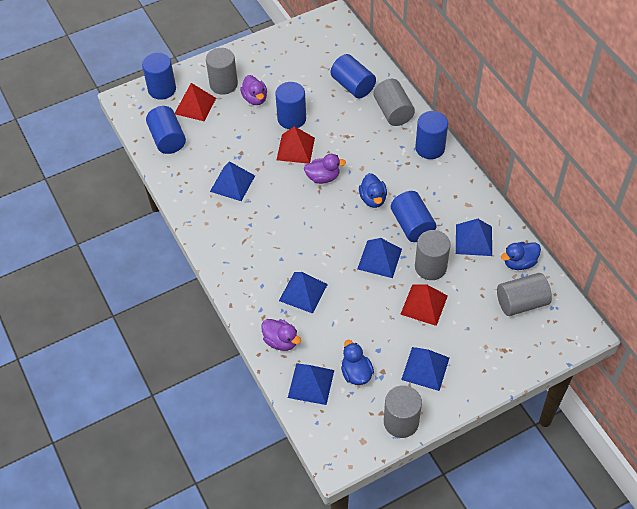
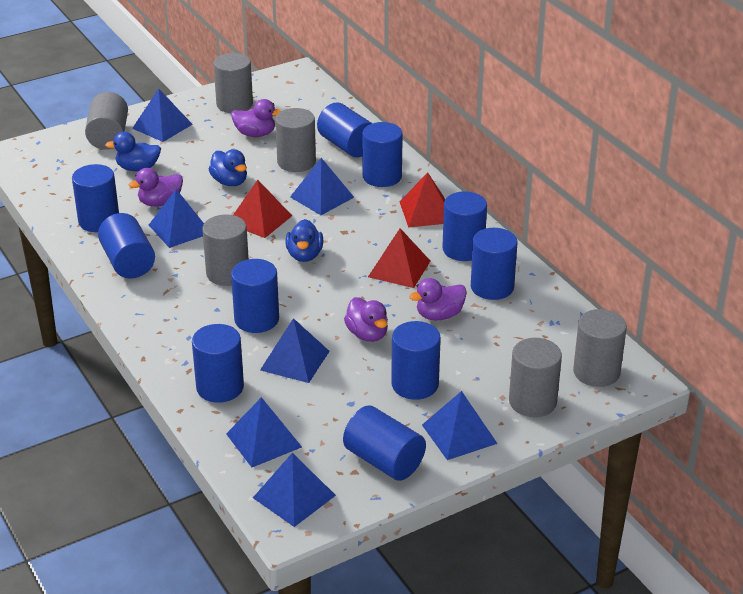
blue cylinder: 6 -> 10
blue pyramid: 6 -> 7
grey cylinder: 5 -> 6
purple duck: 3 -> 4

